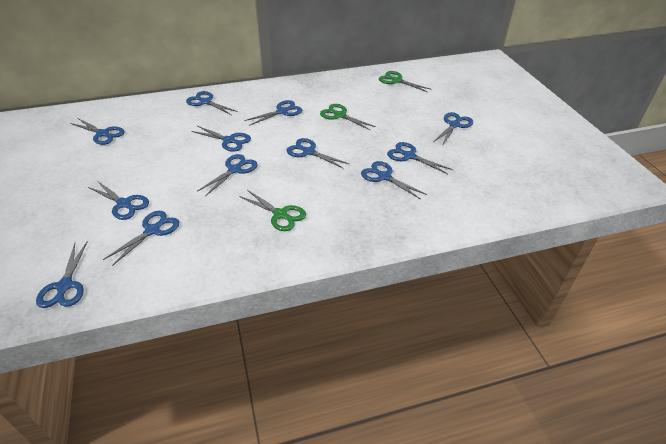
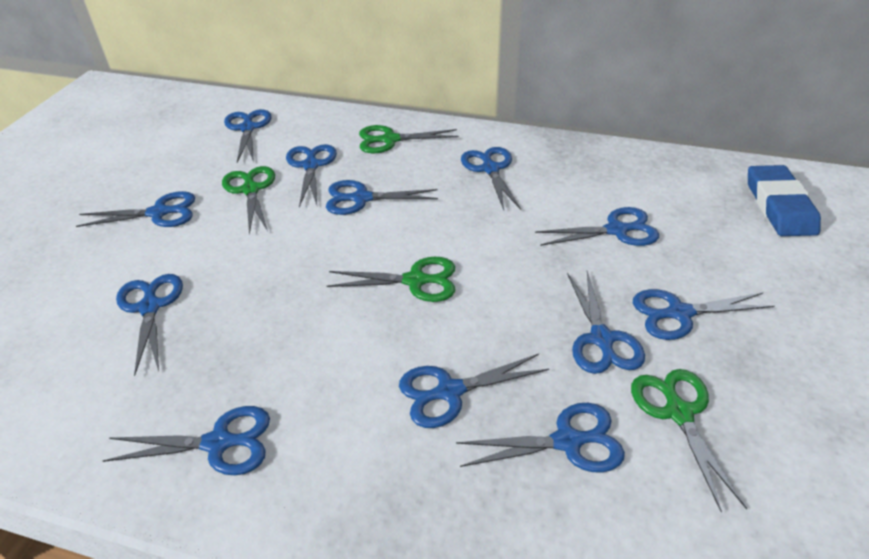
blue eraser: 0 -> 1
green scissors: 3 -> 4

